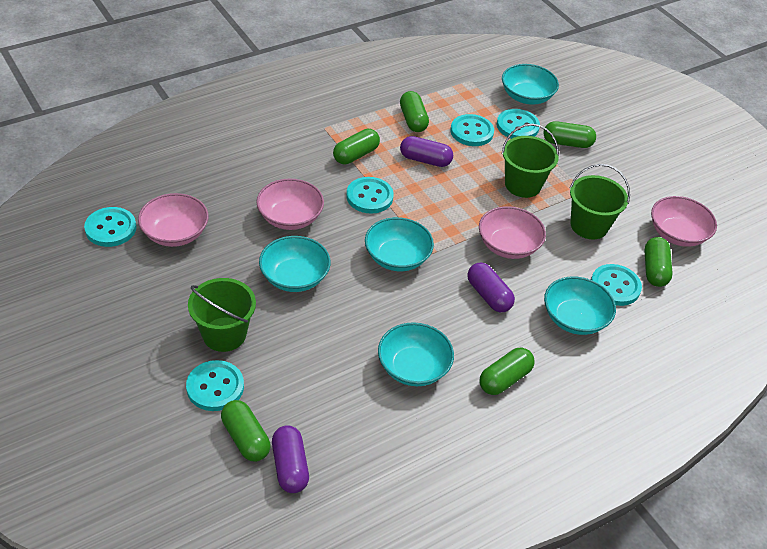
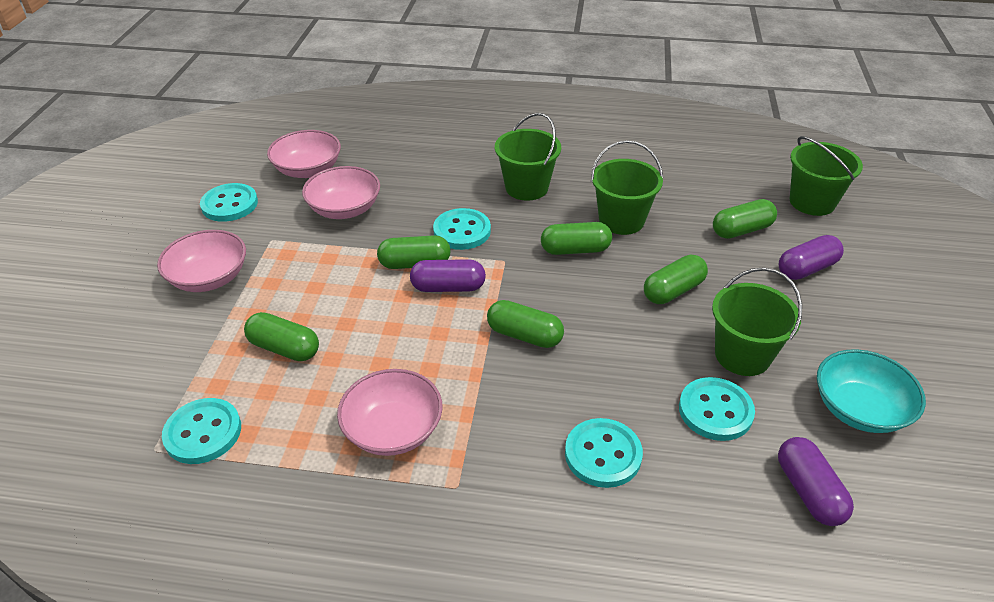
green bucket: 3 -> 4
turquoise bowl: 5 -> 1
turquoise button: 6 -> 5

